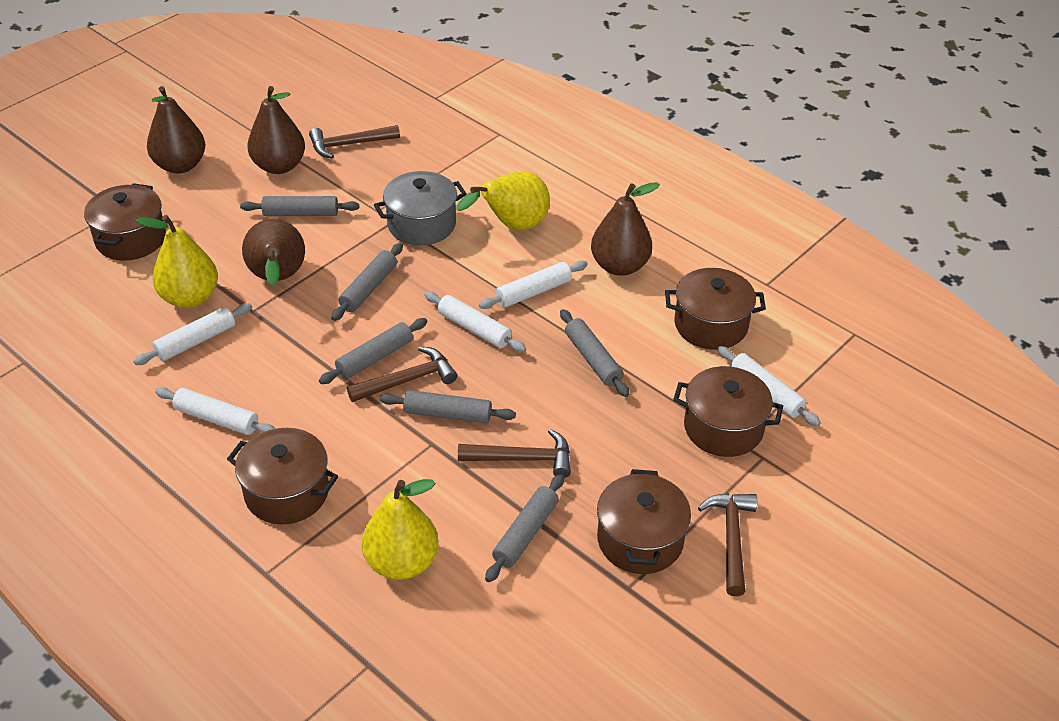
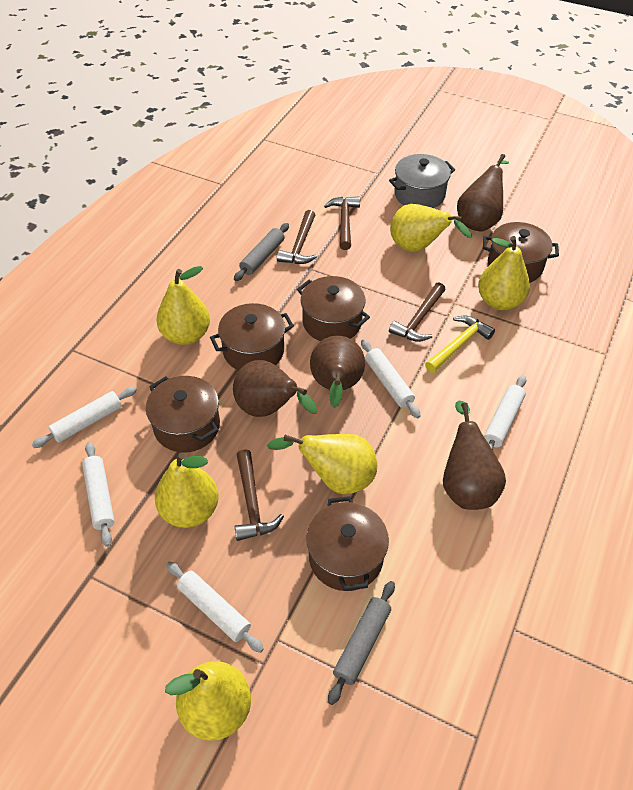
grey rolling pin: 6 -> 2
yellow hammer: 0 -> 1
yellow pear: 3 -> 6

